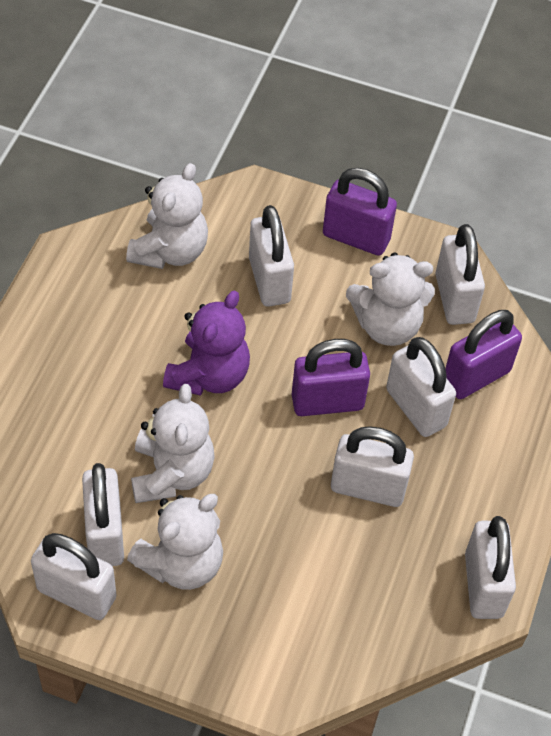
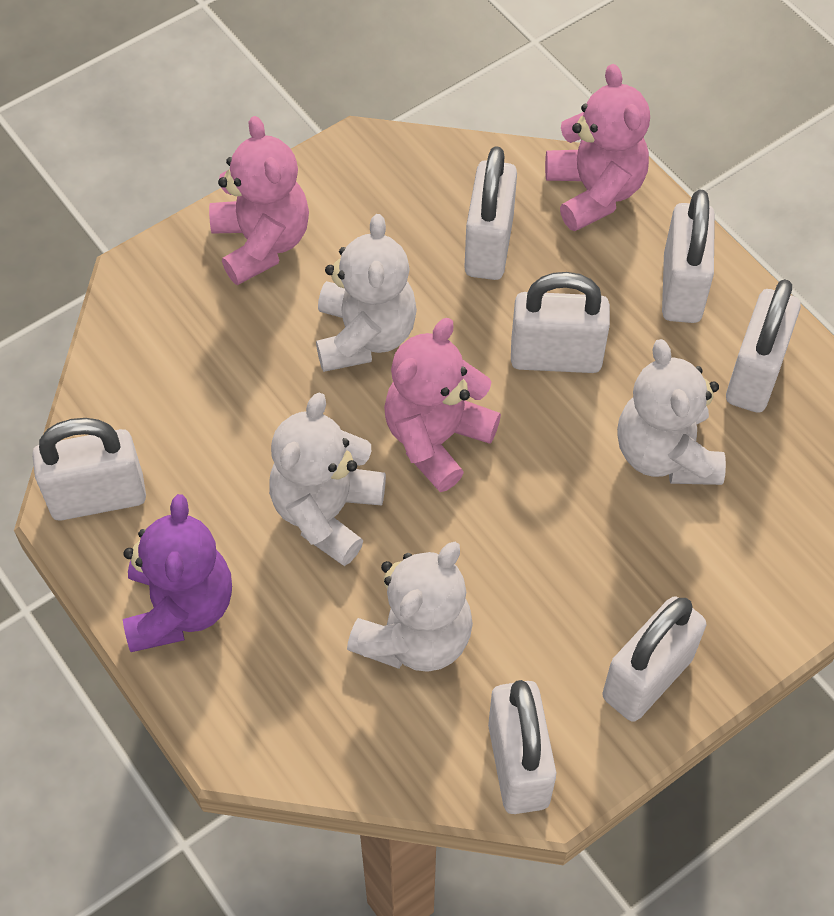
pink teddy bear: 0 -> 3
purple padlock: 3 -> 0

